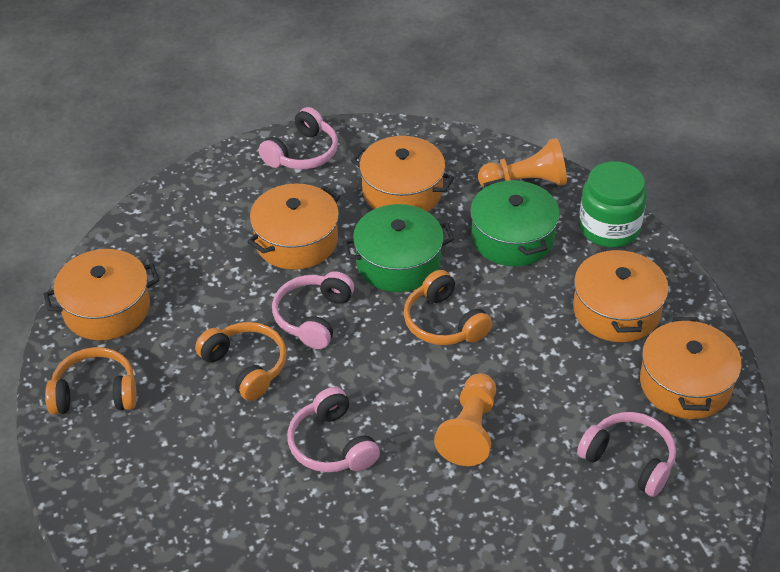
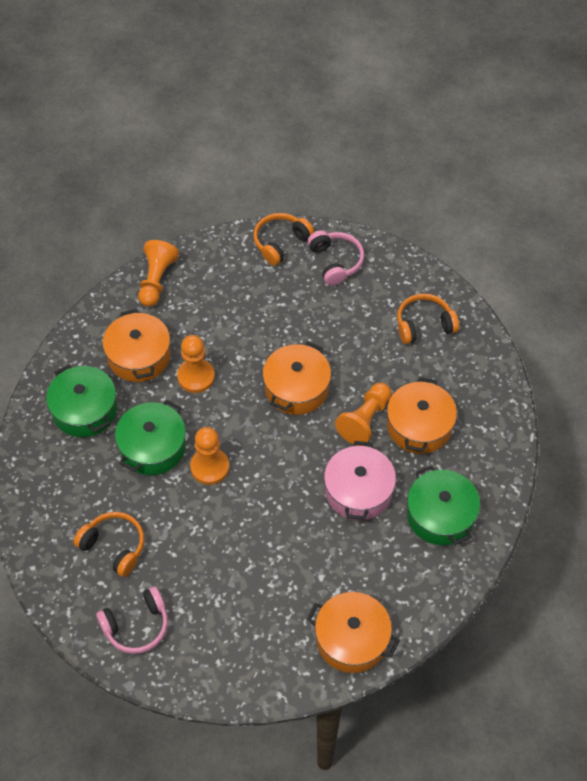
green jar: 1 -> 0
green pot: 2 -> 3
orange pawn: 2 -> 4
orange pot: 5 -> 4
pink headphones: 4 -> 2
pink pot: 0 -> 1

